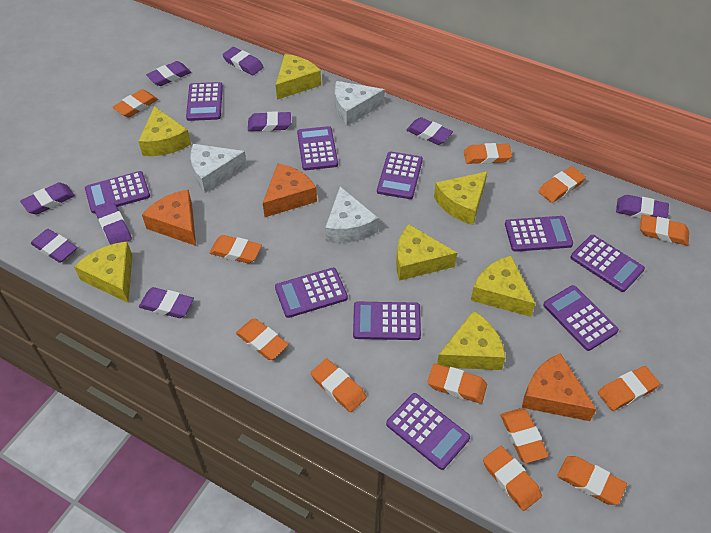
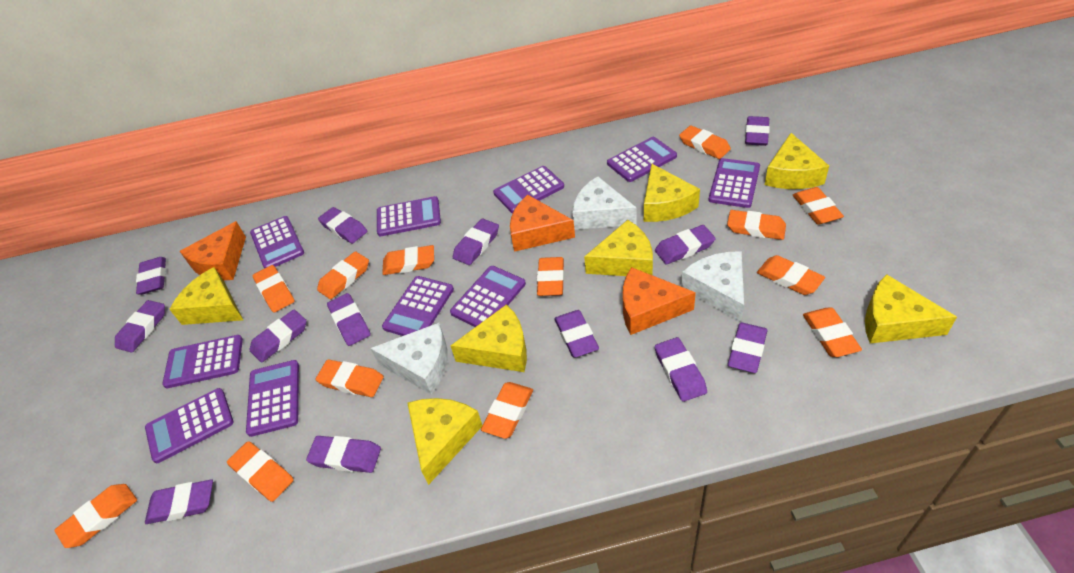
orange eraser: 12 -> 13
purple eraser: 9 -> 13

